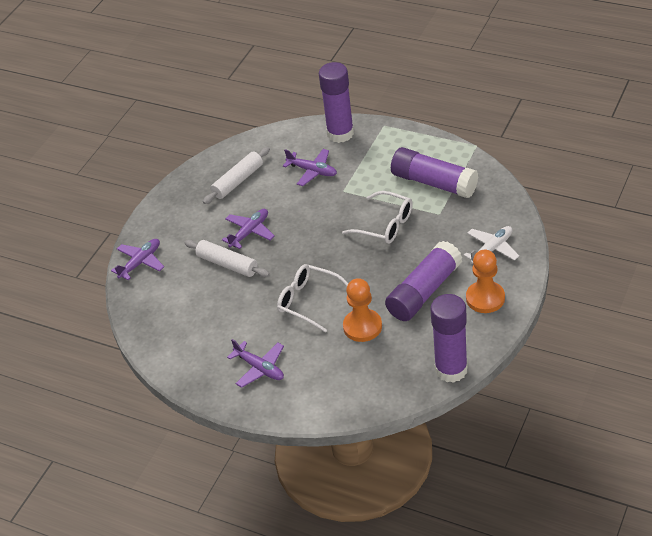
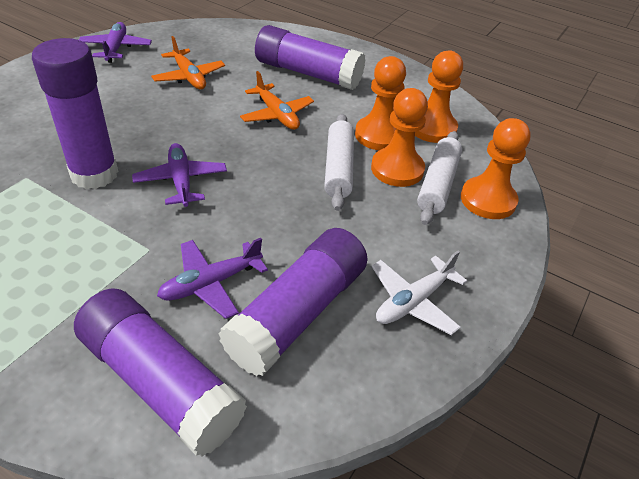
orange pawn: 2 -> 4
orange plane: 0 -> 2
purple plane: 4 -> 3
white glasses: 2 -> 0

